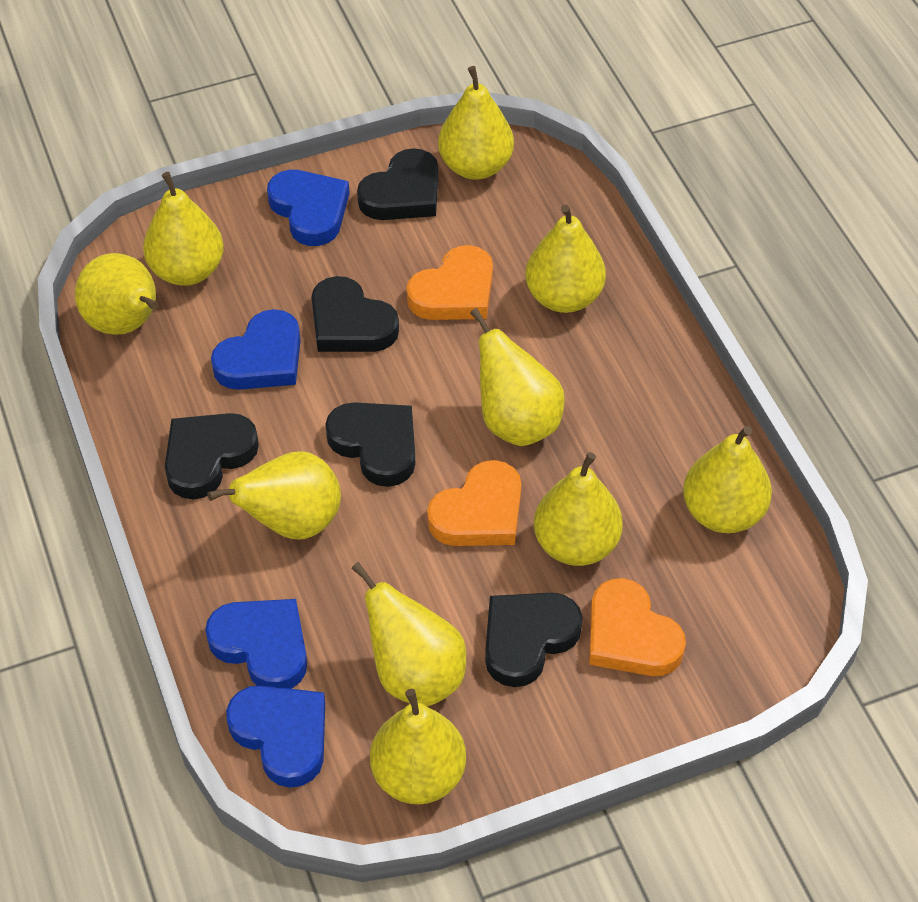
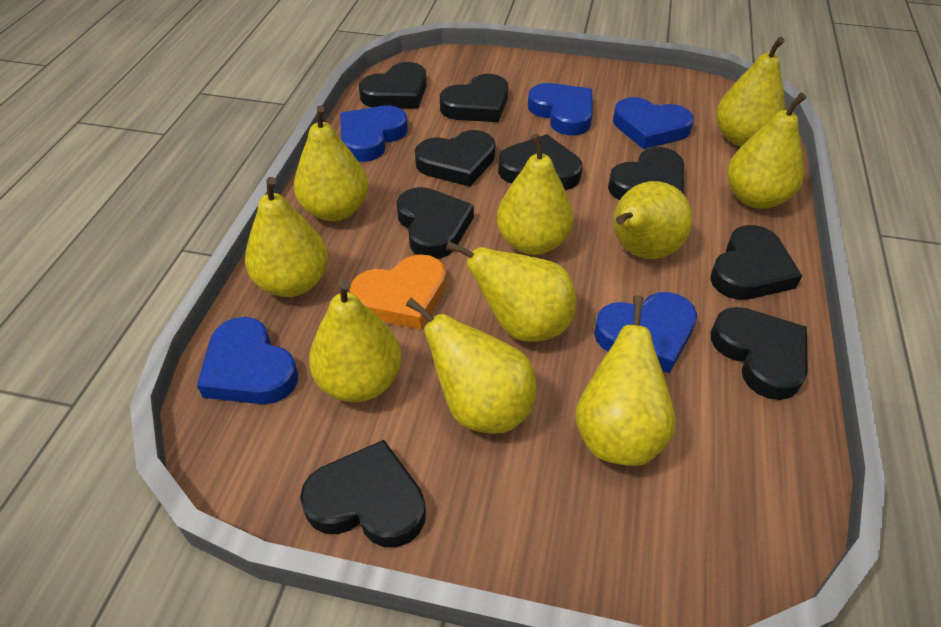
black heart: 5 -> 9
blue heart: 4 -> 5
orange heart: 3 -> 1

